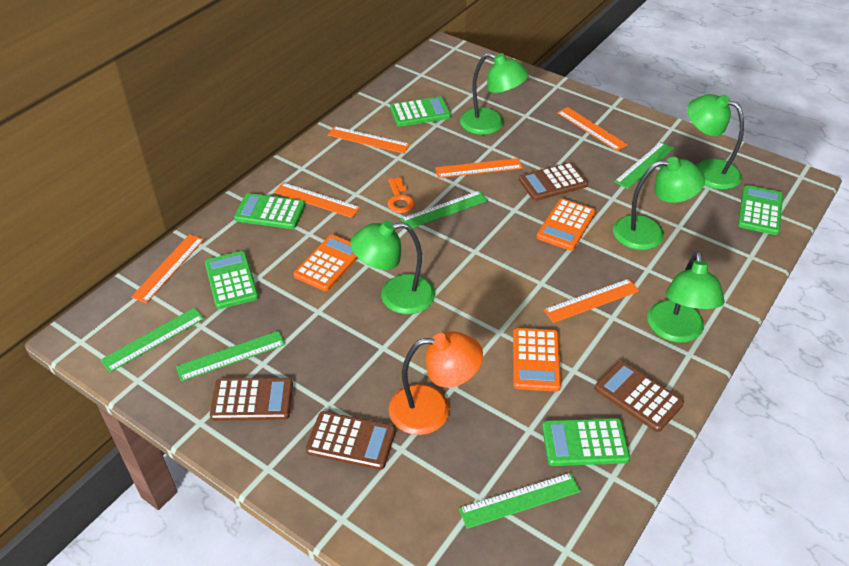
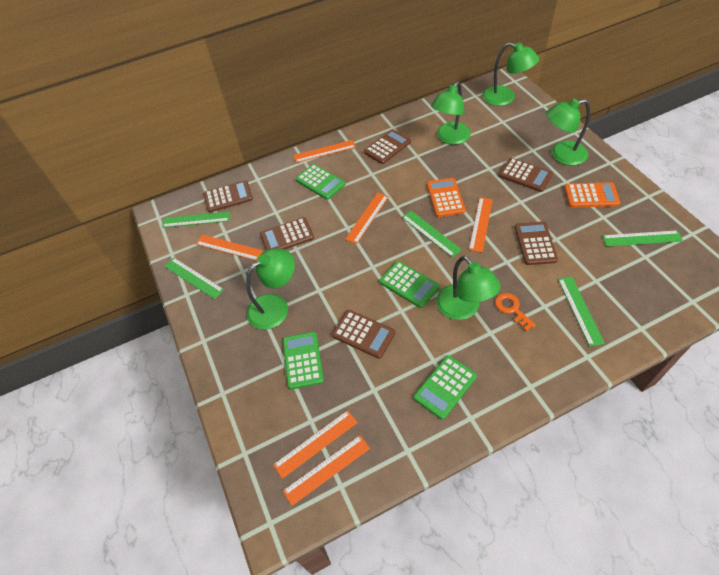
brown calculator: 4 -> 6
green calculator: 5 -> 4
orange calculator: 3 -> 2
orange lamp: 1 -> 0

